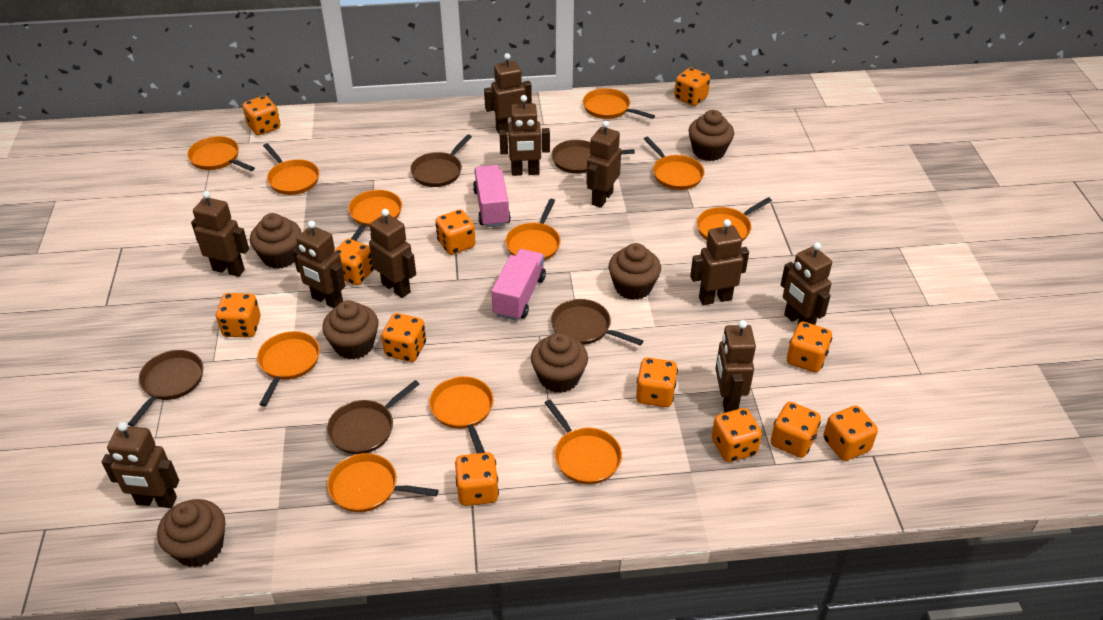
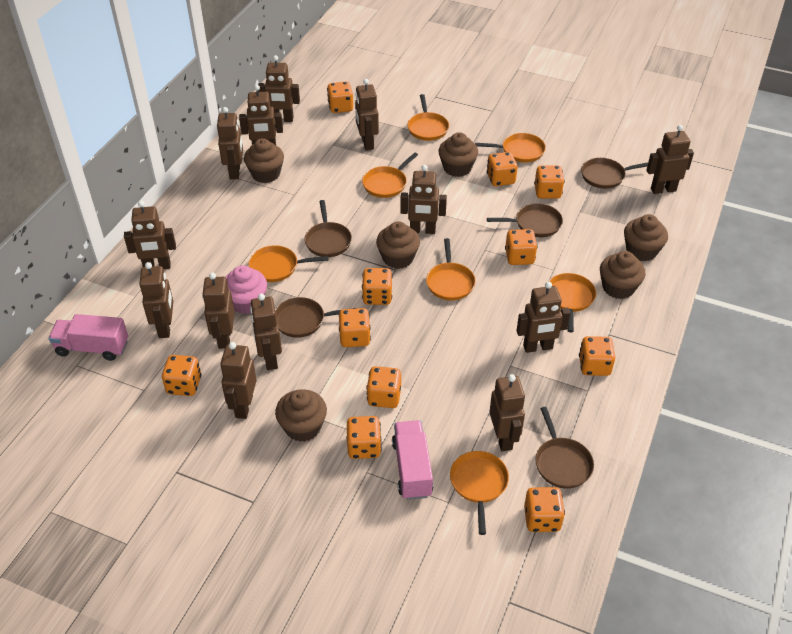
brown robot: 10 -> 13
orange dice: 12 -> 11
orange pan: 11 -> 7
pink cupcake: 0 -> 1

